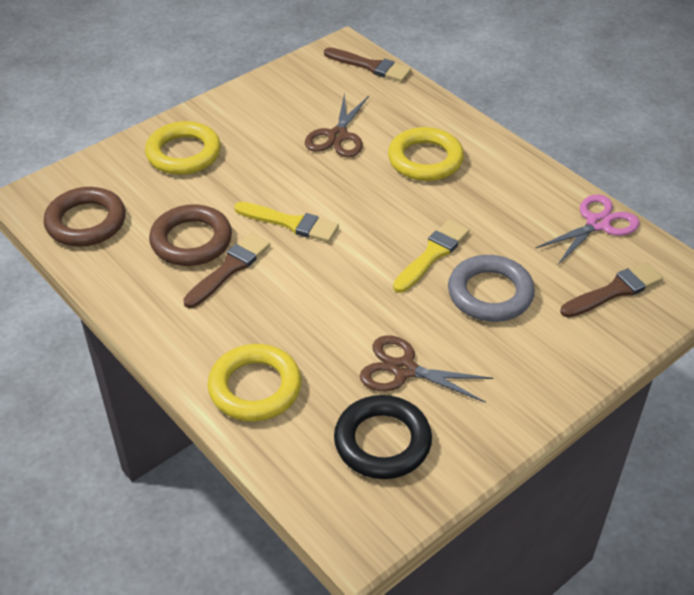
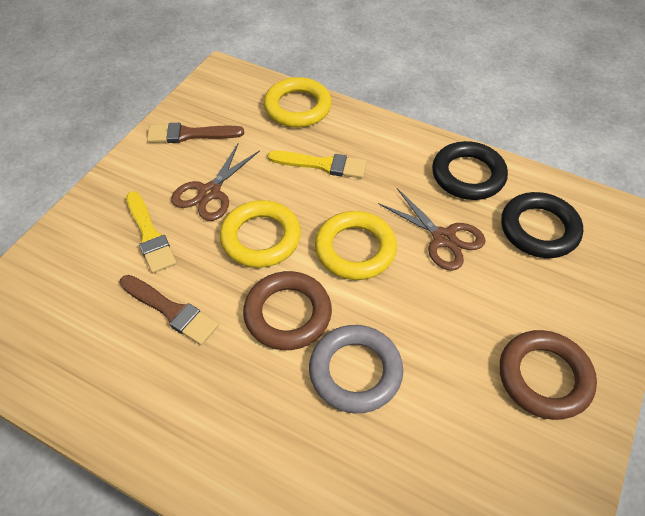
black ring: 1 -> 2
brown brush: 3 -> 2
pink scissors: 1 -> 0

